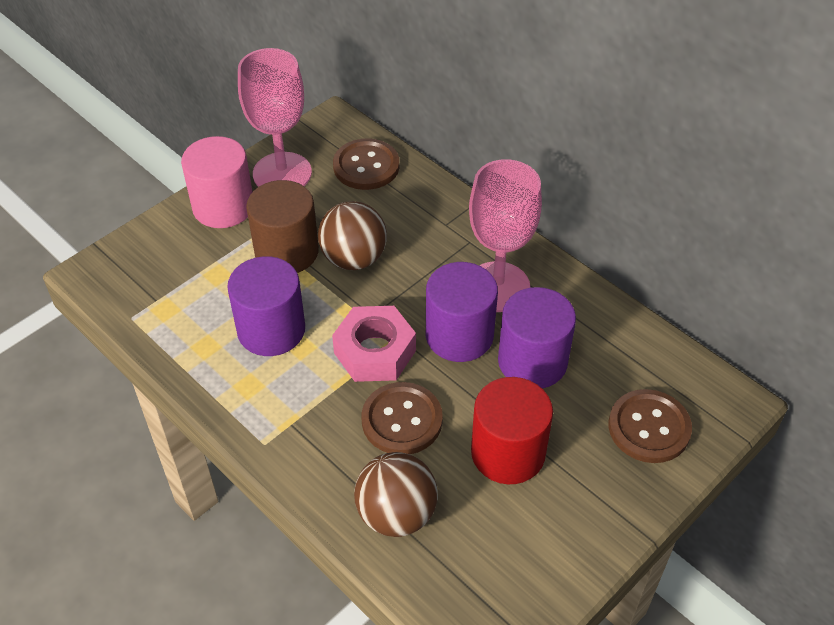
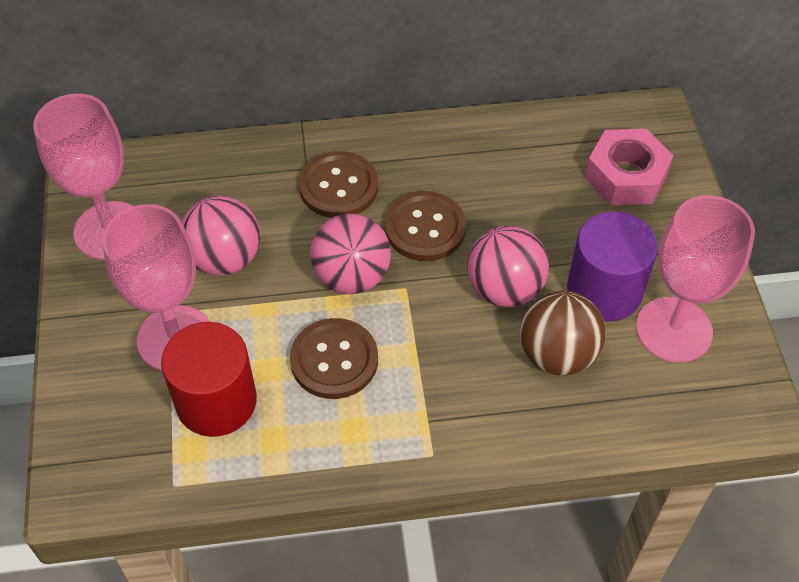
brown ball: 2 -> 1
brown cylinder: 1 -> 0
pink ball: 0 -> 3
pink cylinder: 1 -> 0
pink goblet: 2 -> 3
purple cylinder: 3 -> 1

